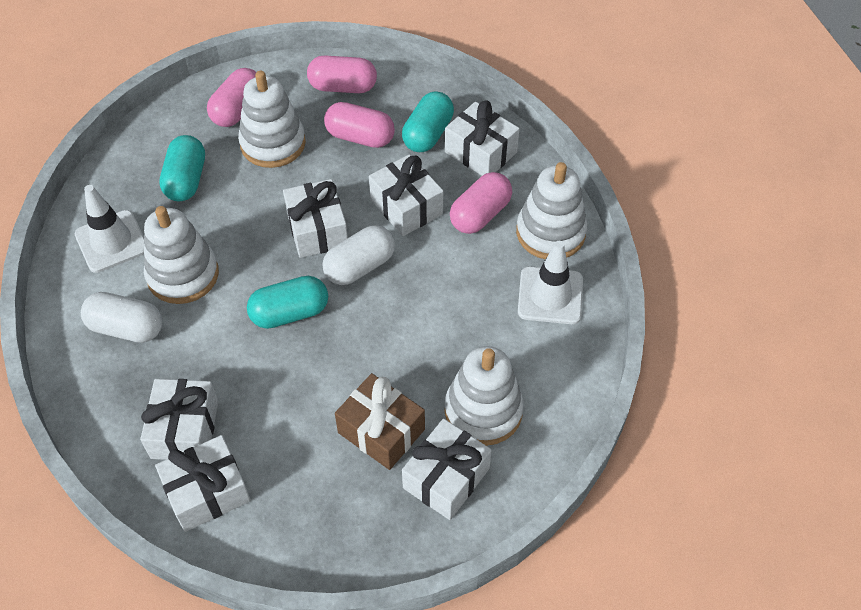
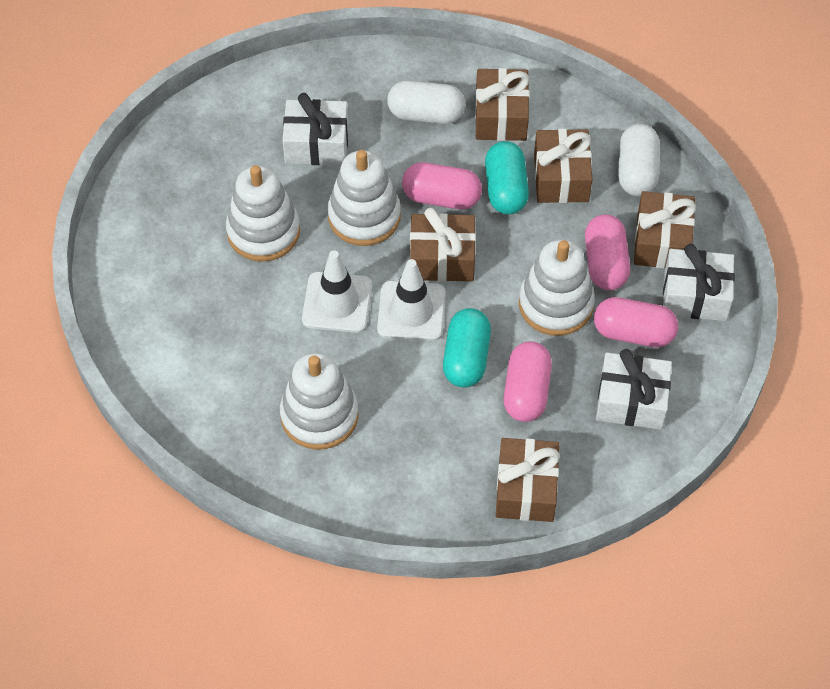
brown gift: 1 -> 5
turquoise capsule: 3 -> 2
white gift: 6 -> 3

